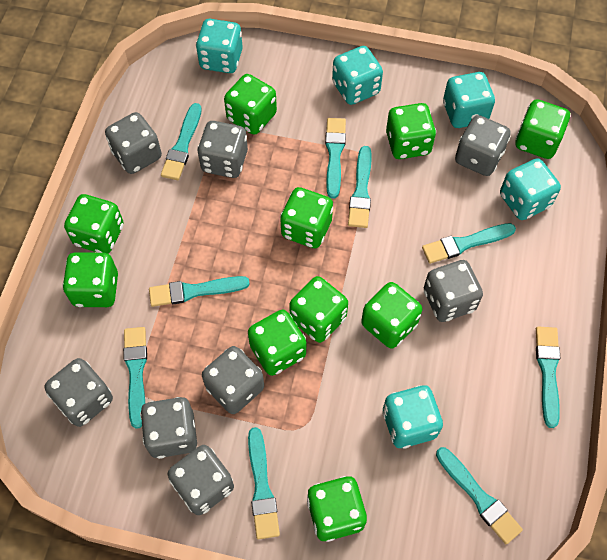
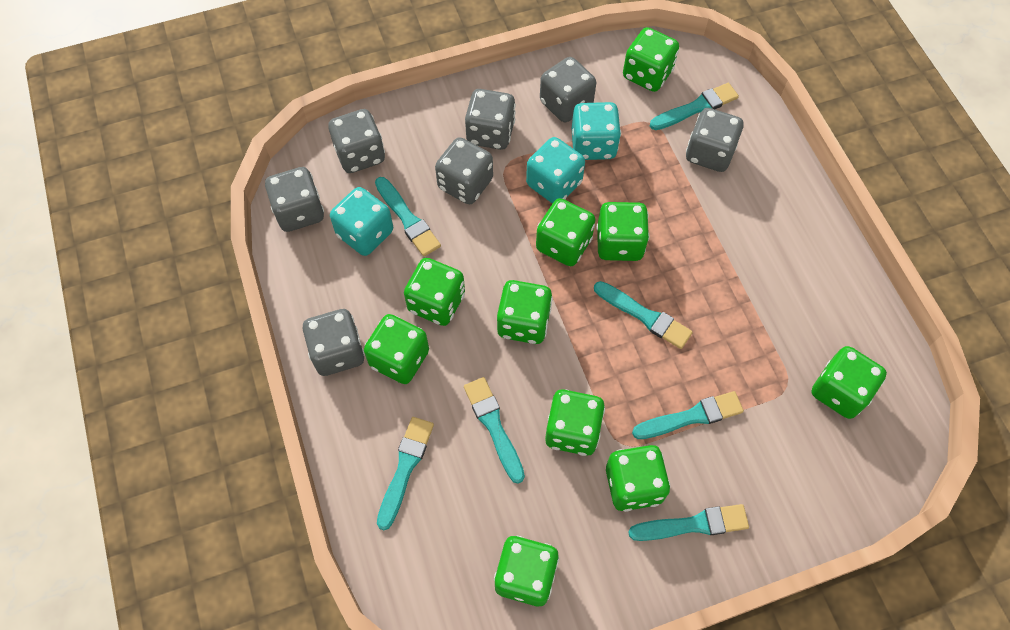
grey dice: 8 -> 7
turquoise brush: 9 -> 7
turquoise dice: 5 -> 3

